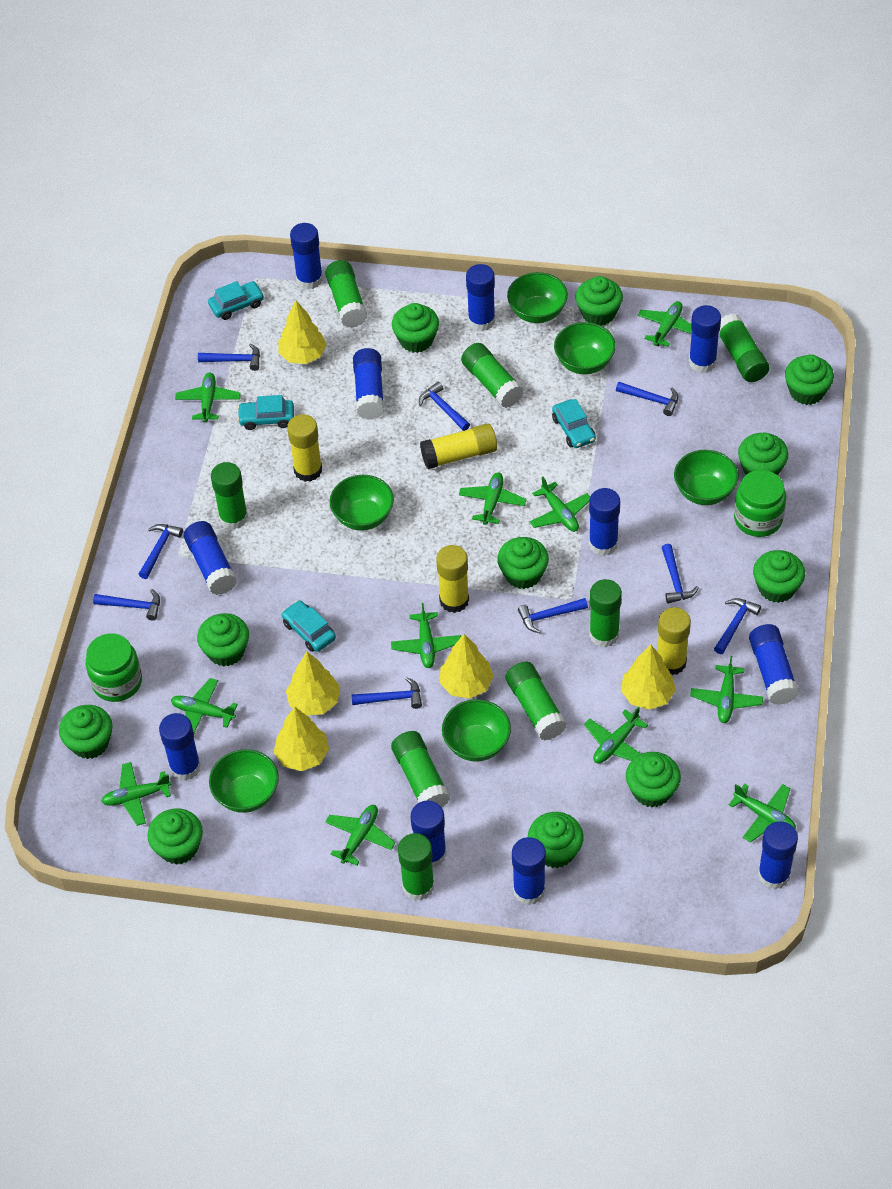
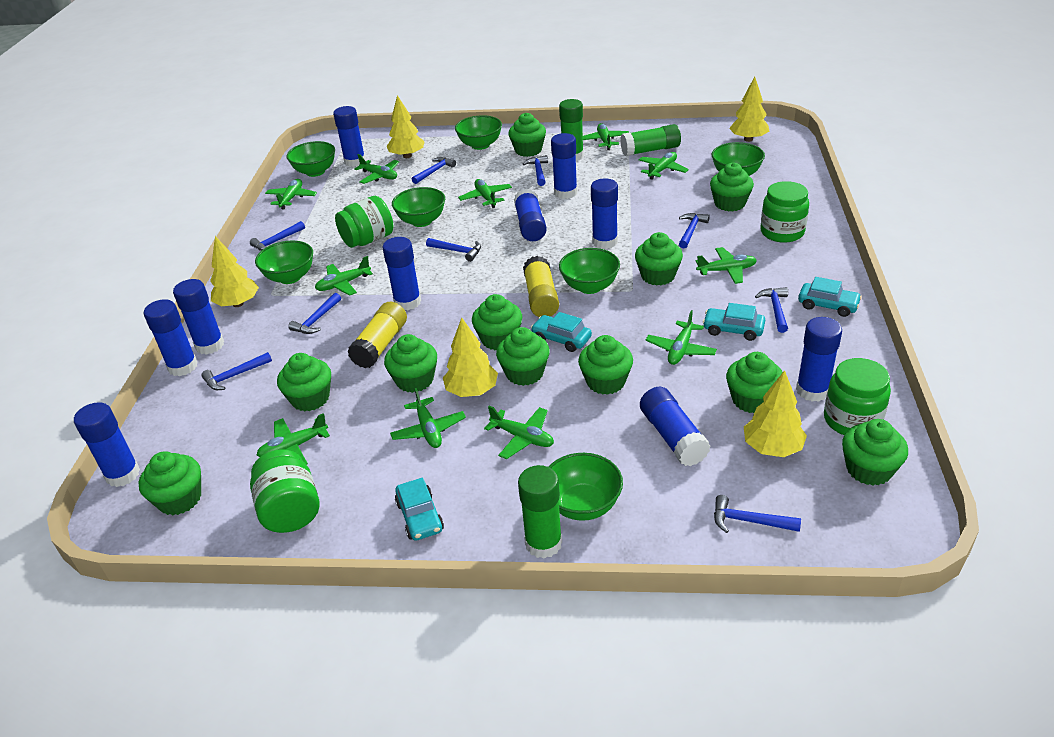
blue glue stick: 11 -> 10
green bowl: 6 -> 7
green glue stick: 8 -> 3
green jar: 2 -> 4
yellow glue stick: 4 -> 2

